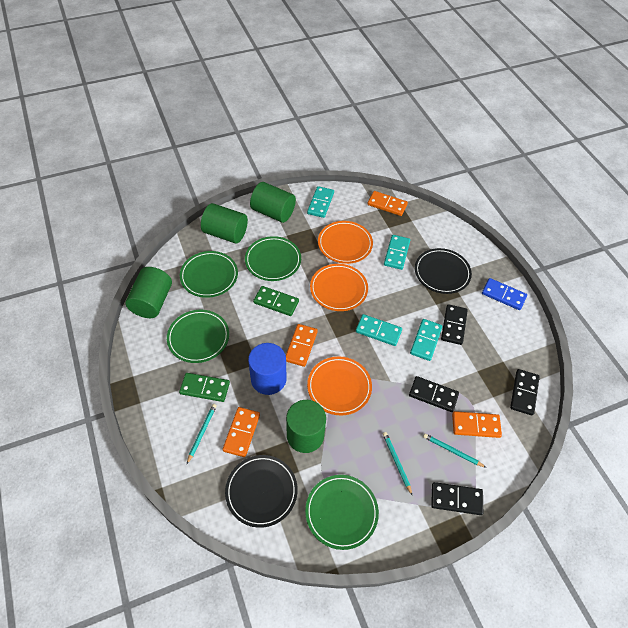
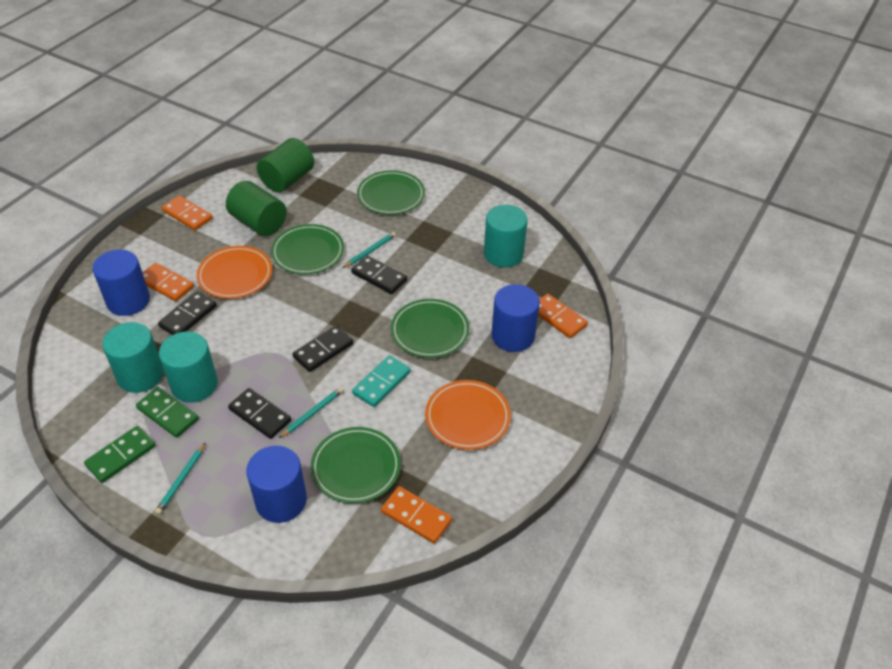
black plate: 2 -> 0
blue cylinder: 1 -> 3
blue domino: 1 -> 0
green cylinder: 4 -> 2
orange plate: 3 -> 2
turquoise cylinder: 0 -> 3
turquoise domino: 4 -> 1

